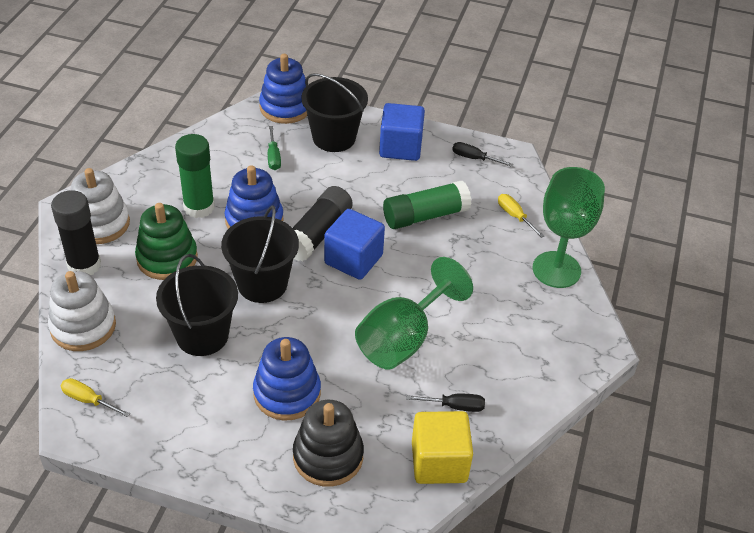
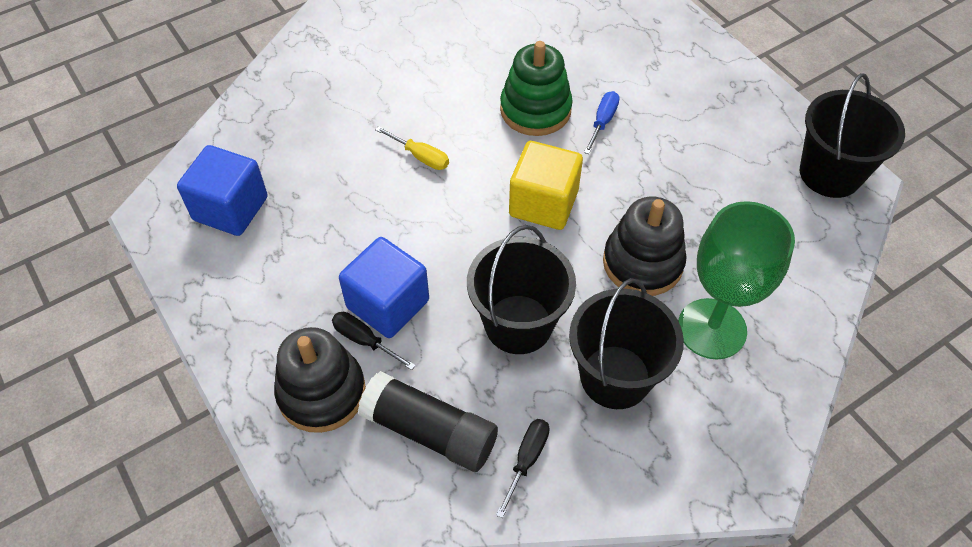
black glue stick: 2 -> 1
black stacking toy: 1 -> 2
blue screwdriver: 0 -> 1
blue stacking toy: 3 -> 0
green glue stick: 2 -> 0
green goblet: 2 -> 1
green screwdriver: 1 -> 0
white stacking toy: 2 -> 0
yellow screwdriver: 2 -> 1

